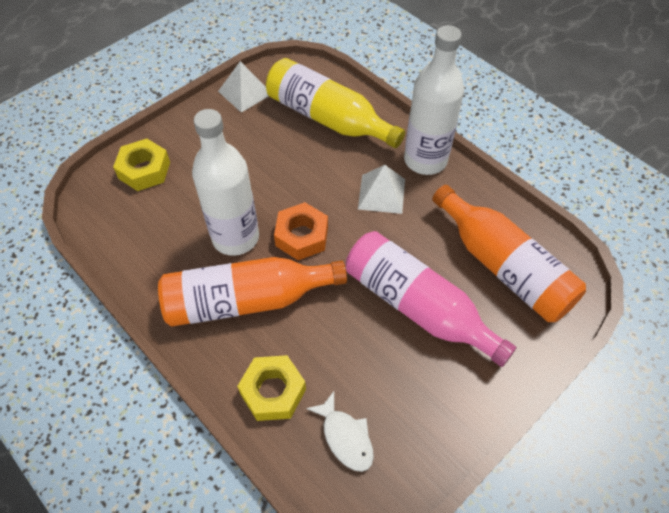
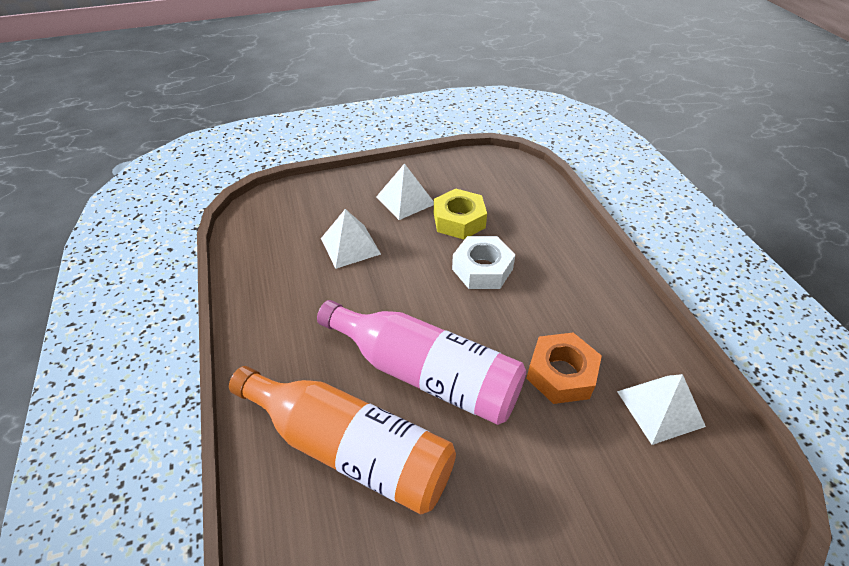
orange bottle: 2 -> 1
white bottle: 2 -> 0
white fish: 1 -> 0
white nut: 0 -> 1
white pyramid: 2 -> 3
yellow bottle: 1 -> 0
yellow nut: 2 -> 1

